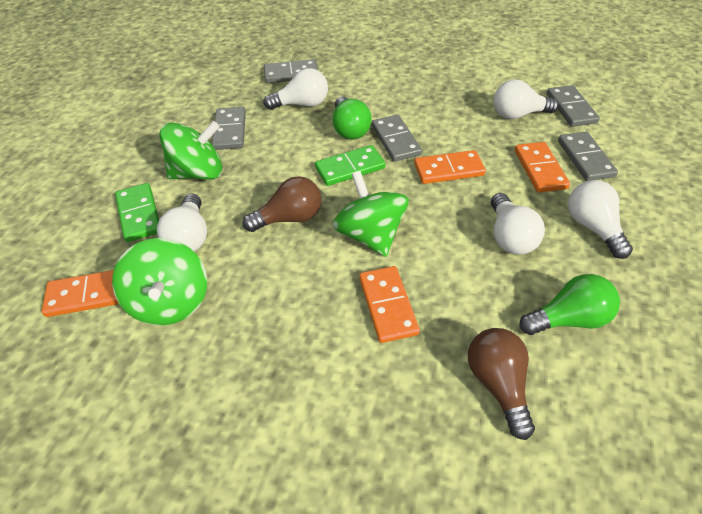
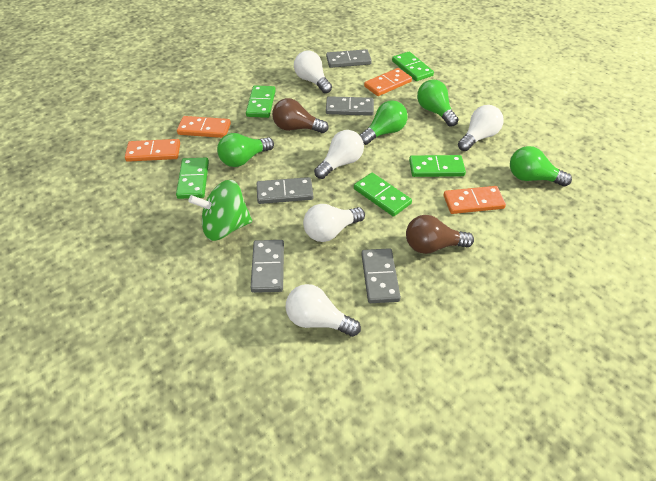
green domino: 2 -> 5
green light bulb: 2 -> 4
green spinning top: 3 -> 1

